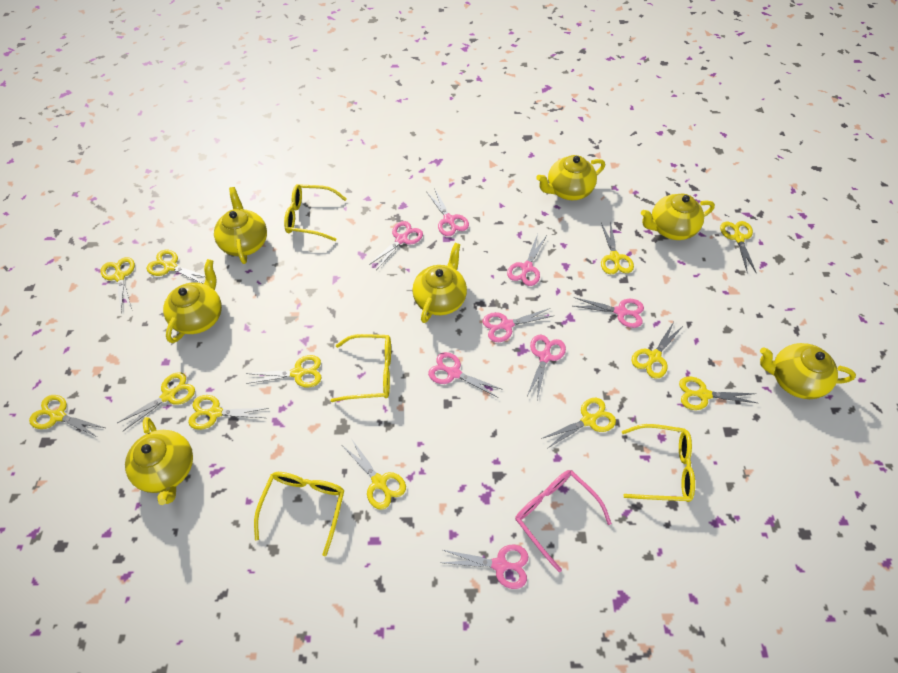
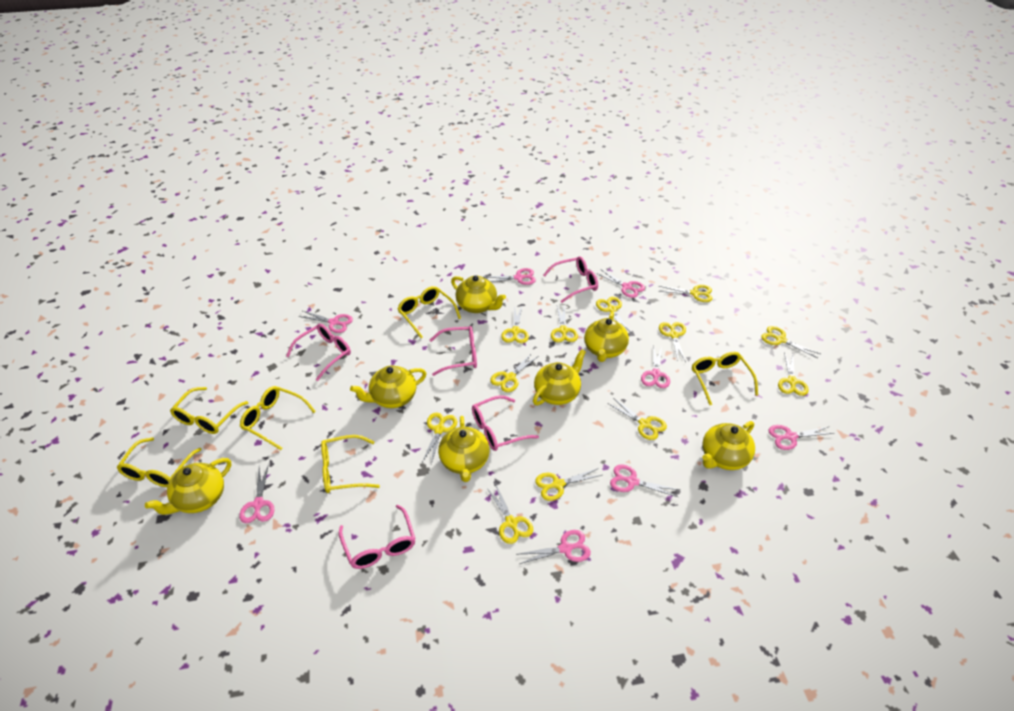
pink glasses: 1 -> 5
yellow glasses: 4 -> 6

